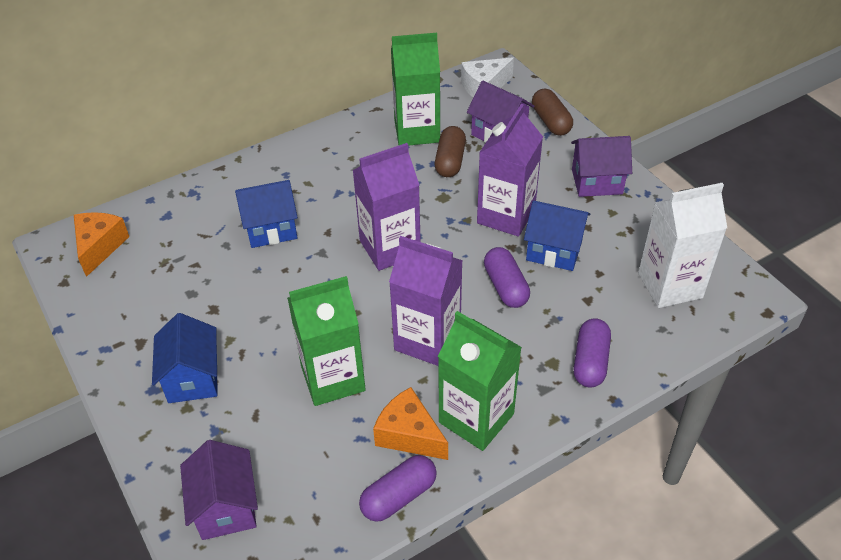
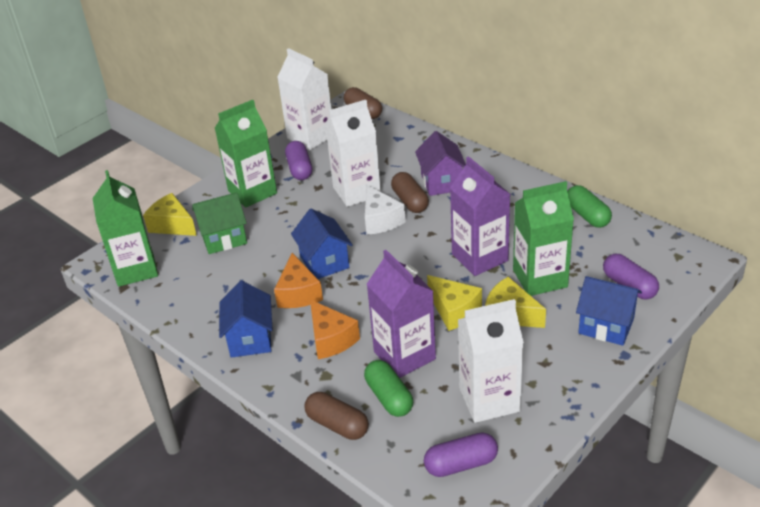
brown capsule: 2 -> 3
green capsule: 0 -> 2
green house: 0 -> 1
purple carton: 3 -> 2
purple house: 3 -> 1
white carton: 1 -> 3
yellow cheese: 0 -> 3

